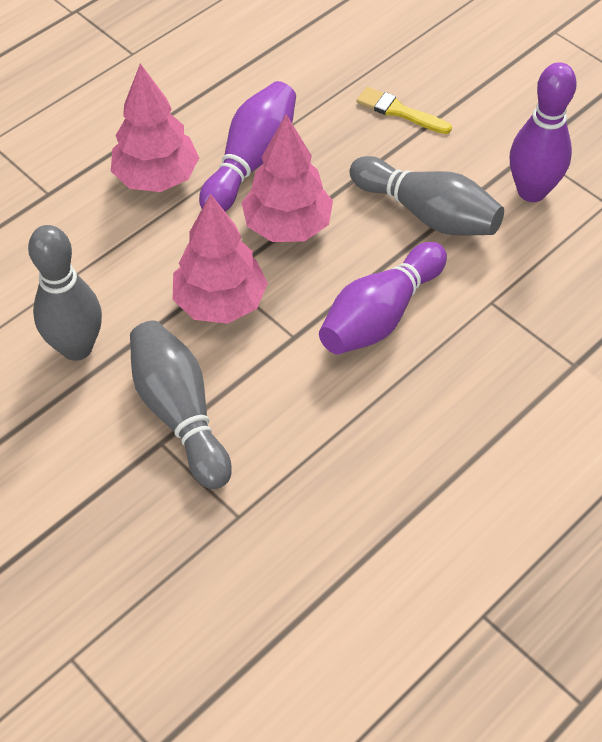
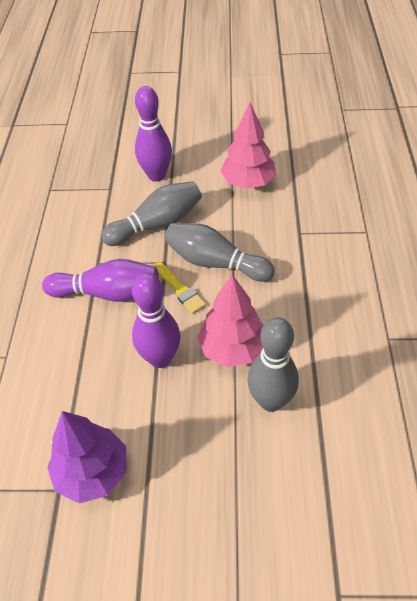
pink tree: 3 -> 2
purple tree: 0 -> 1

